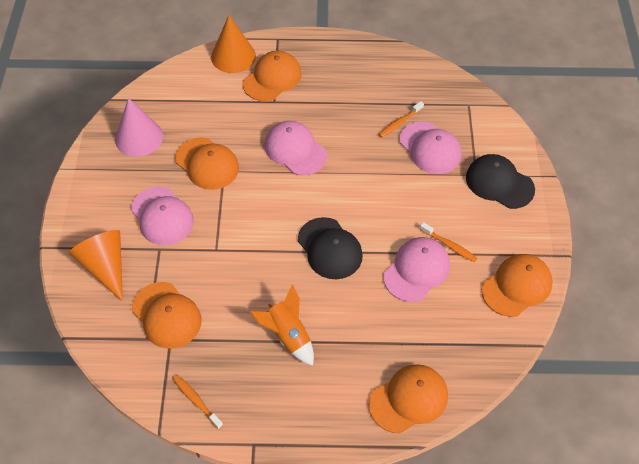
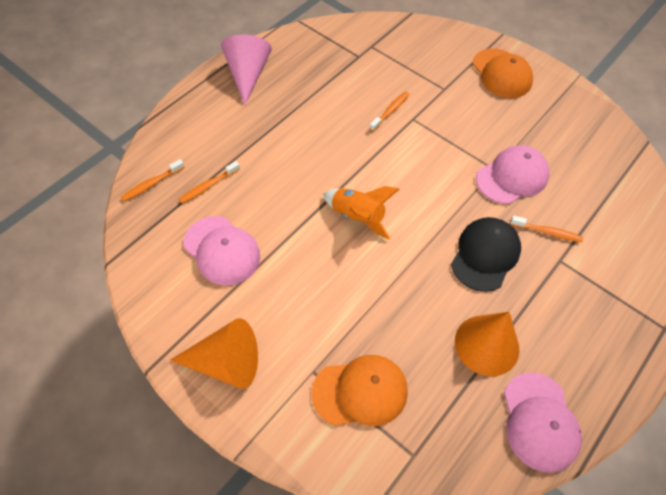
black cap: 2 -> 1
orange cap: 5 -> 2
orange toothbrush: 3 -> 4
pink cap: 4 -> 3

